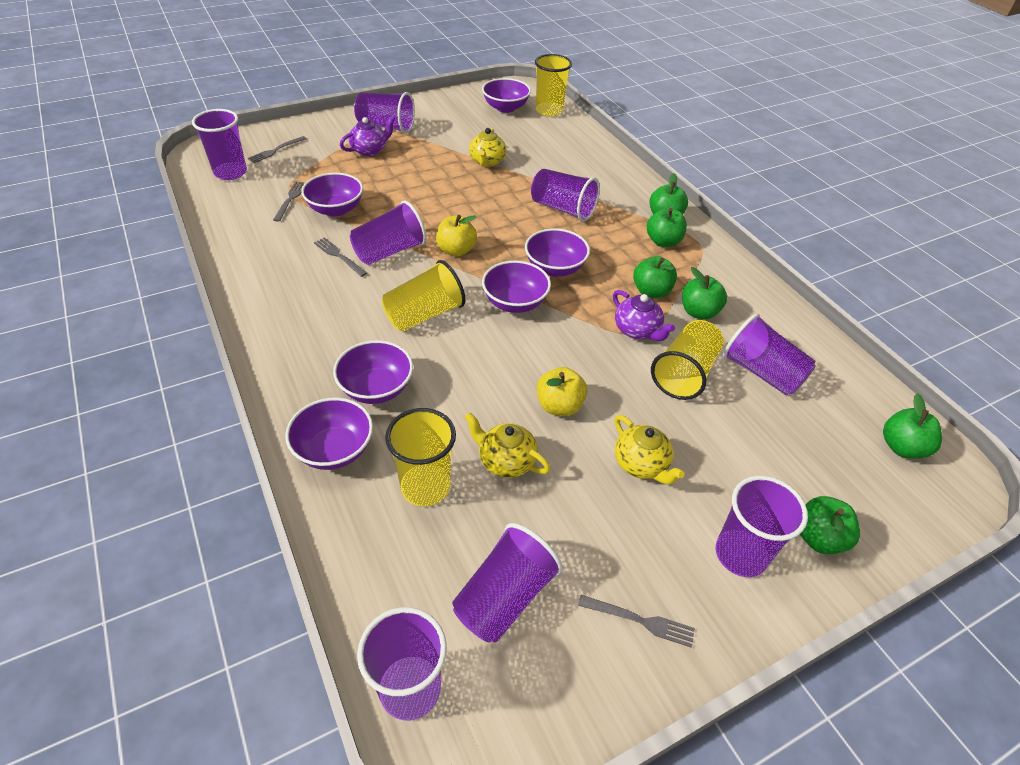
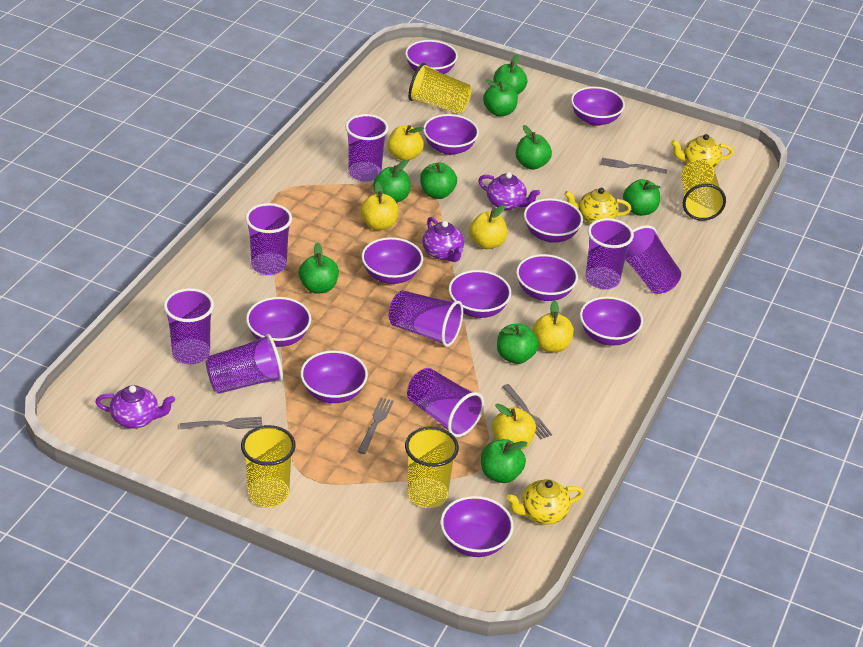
green apple: 6 -> 9
purple bowl: 6 -> 11
purple teapot: 2 -> 3
yellow apple: 2 -> 5

